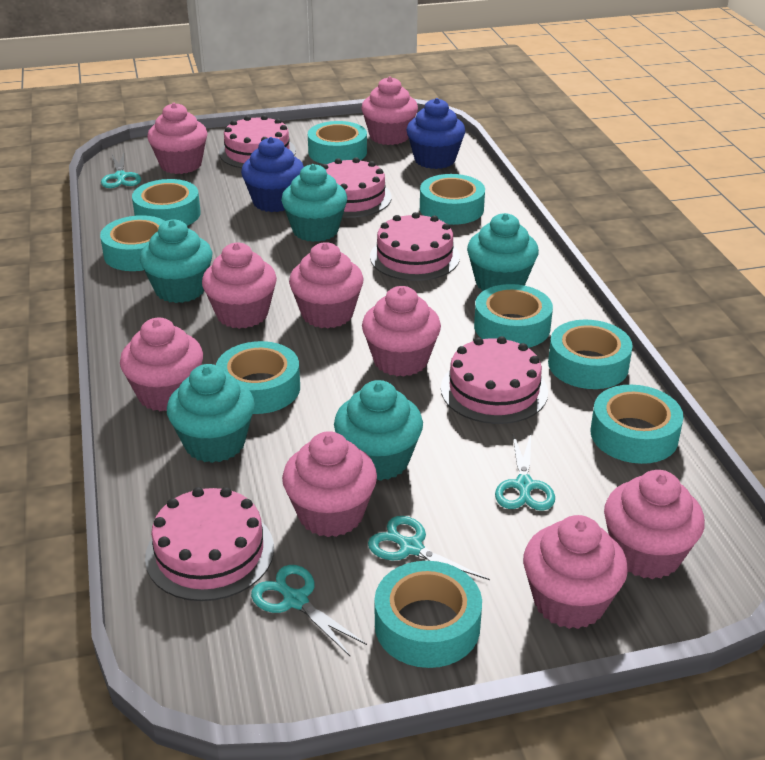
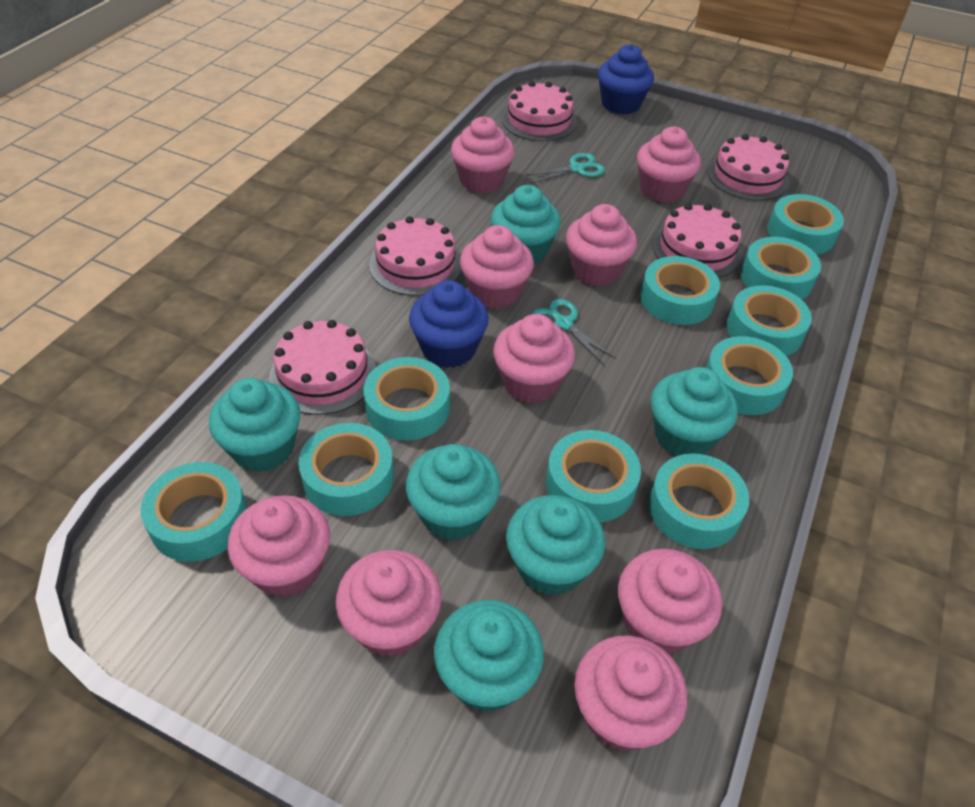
turquoise cupcake: 5 -> 6
turquoise scissors: 4 -> 2
turquoise tape: 9 -> 10

